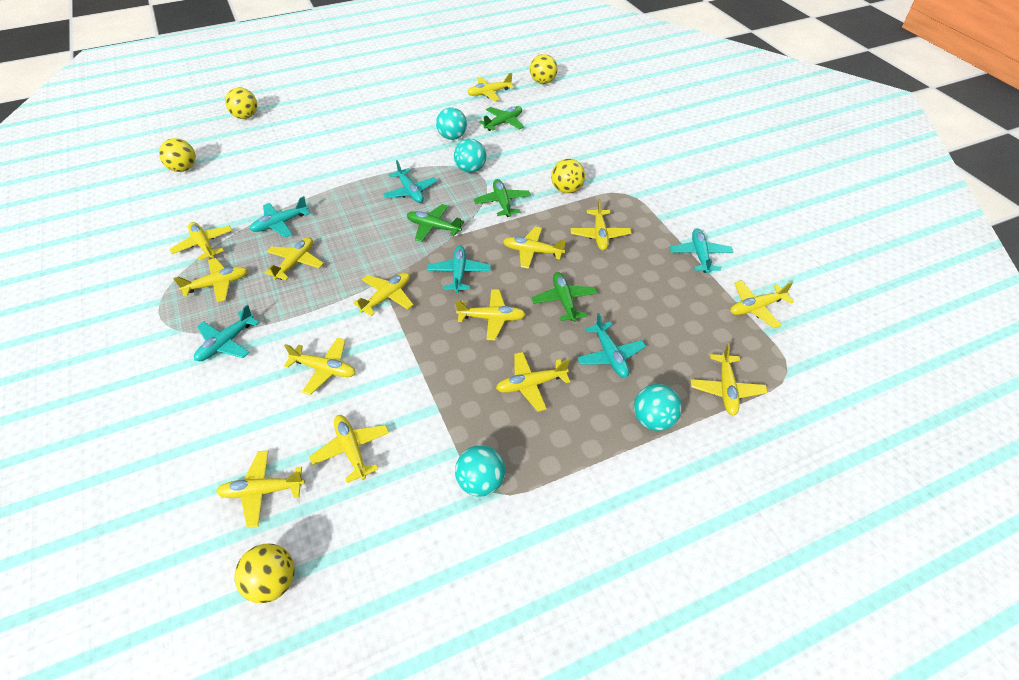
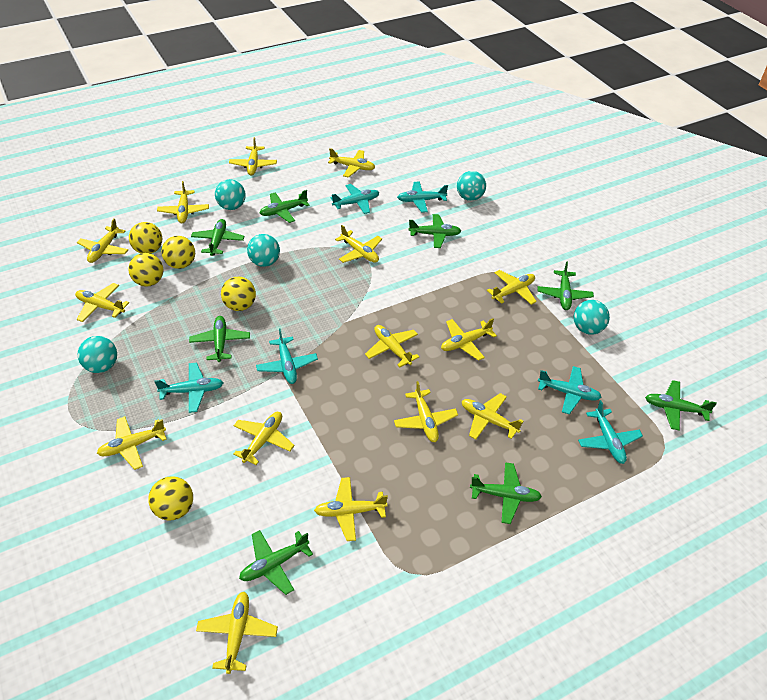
green plane: 4 -> 8
turquoise ball: 4 -> 5
yellow plane: 14 -> 15

